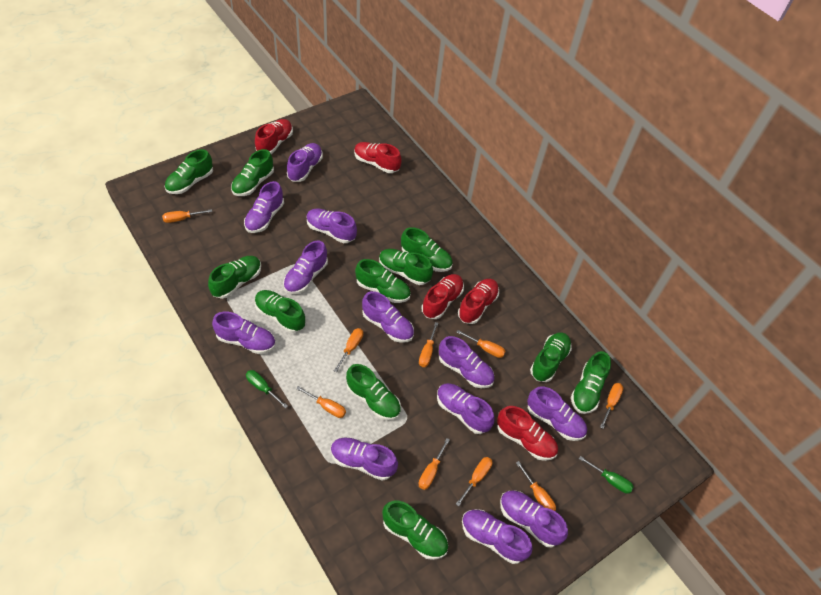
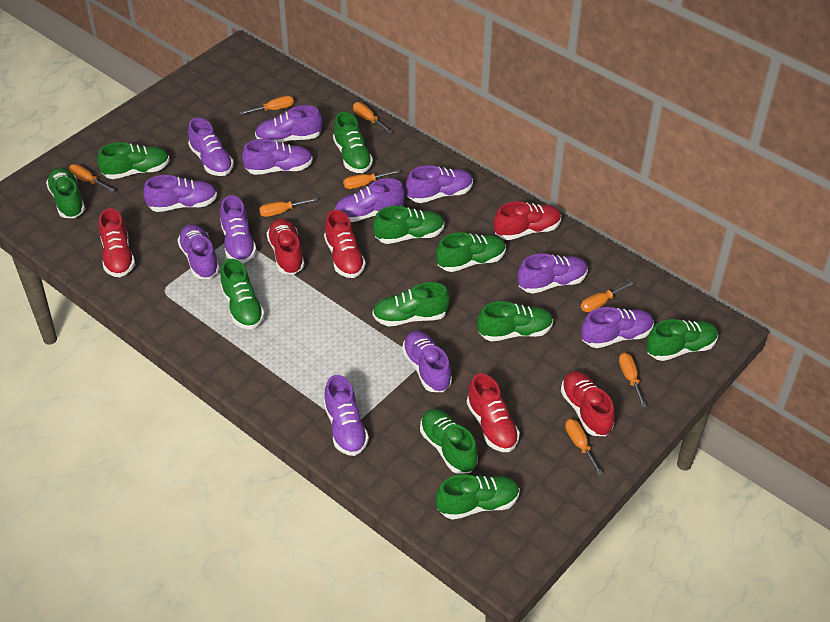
green screwdriver: 2 -> 0
orange screwdriver: 9 -> 8
red shoe: 5 -> 6

